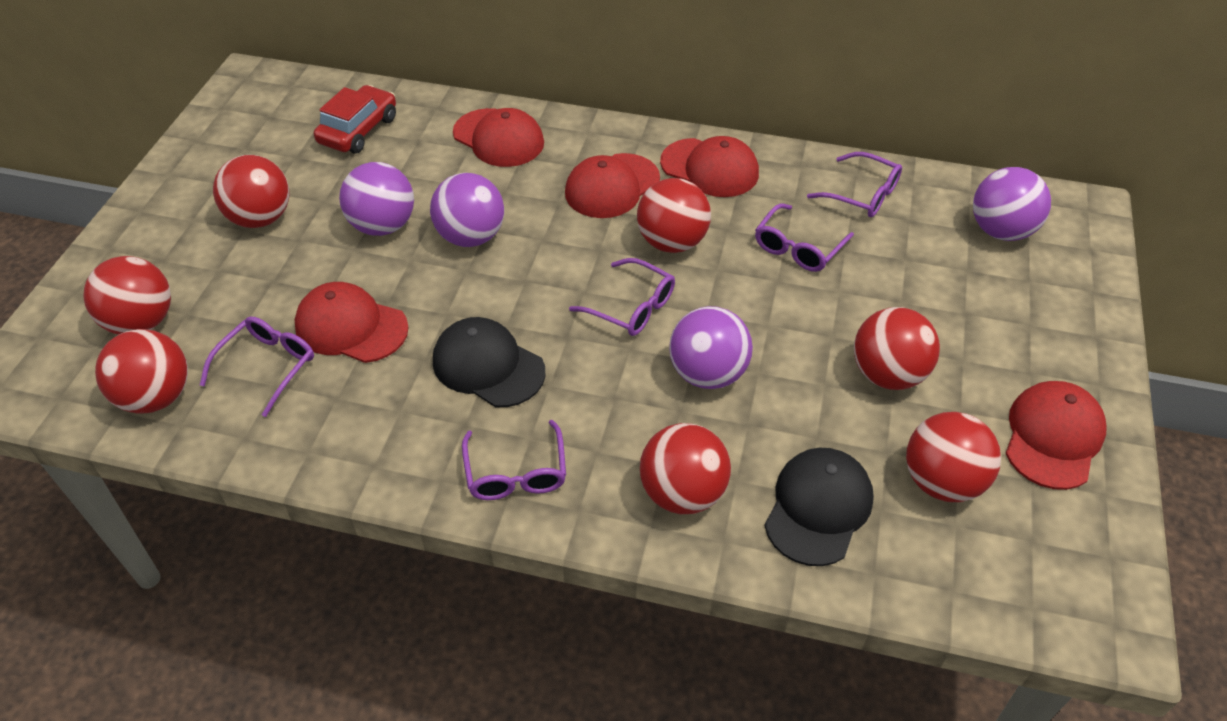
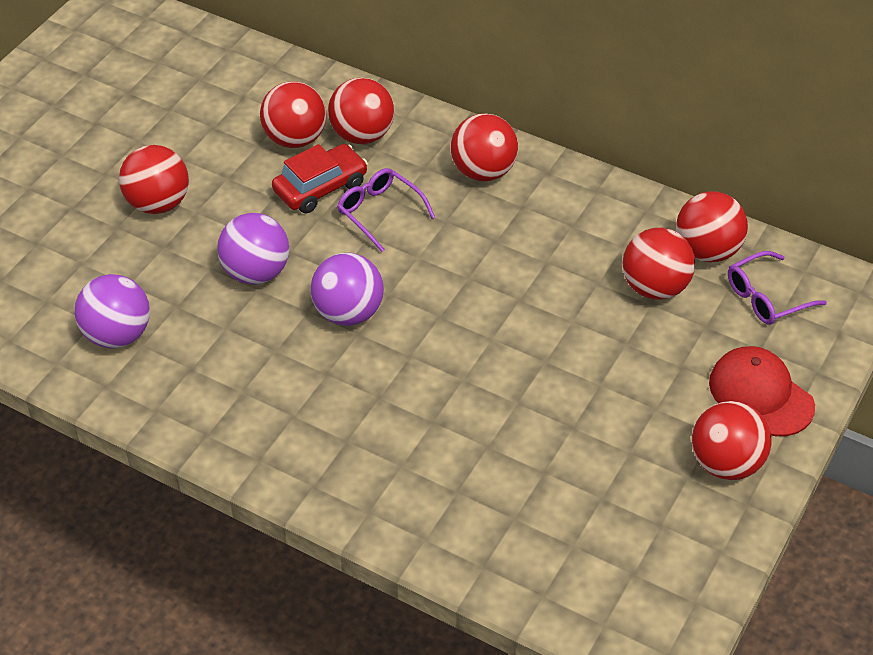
black cap: 2 -> 0
purple ball: 4 -> 3
purple glasses: 5 -> 2
red cap: 5 -> 1

